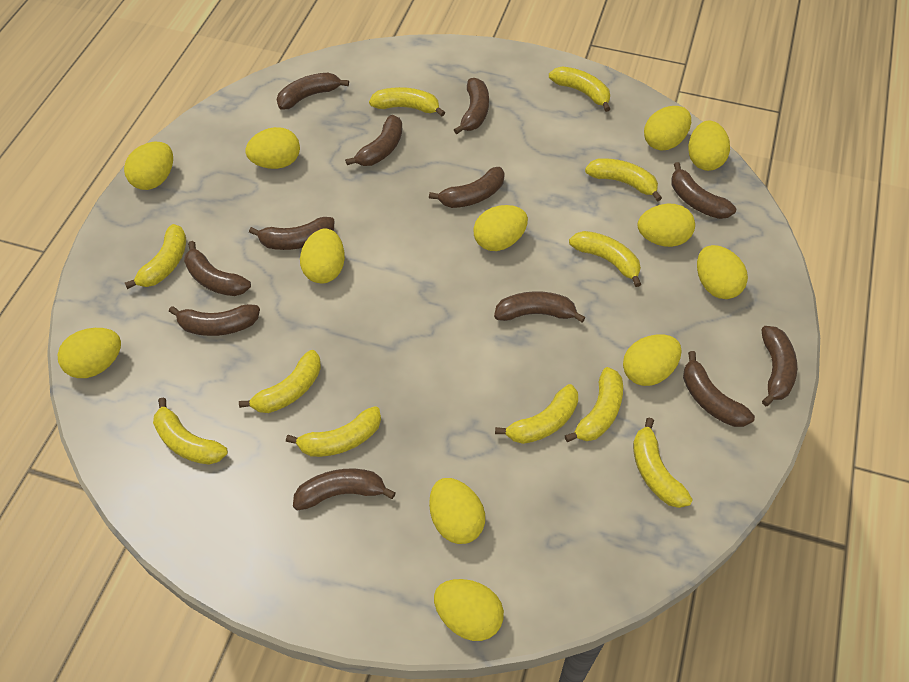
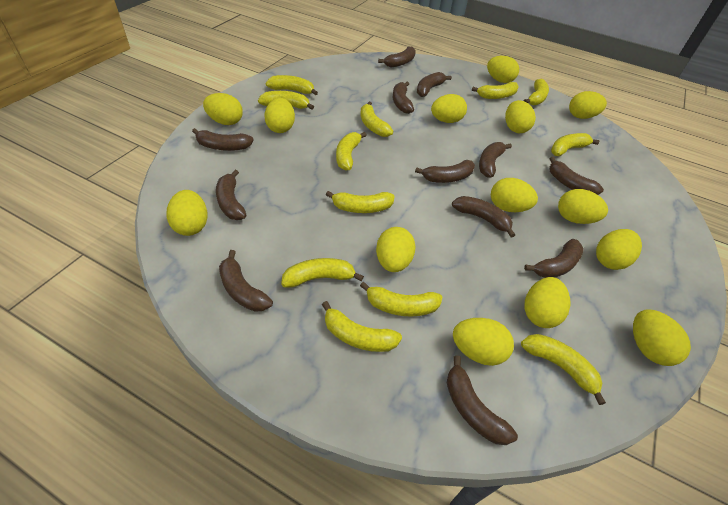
yellow banana: 11 -> 12
yellow egg: 12 -> 14

